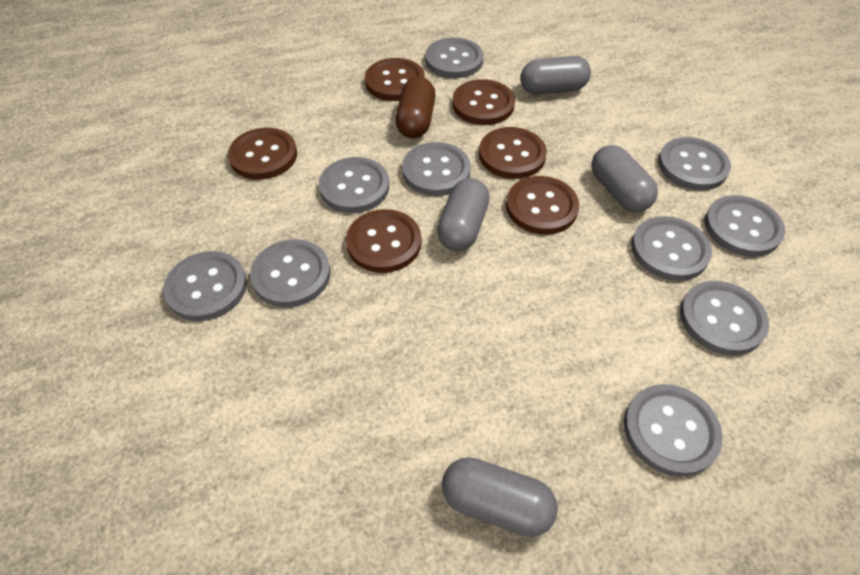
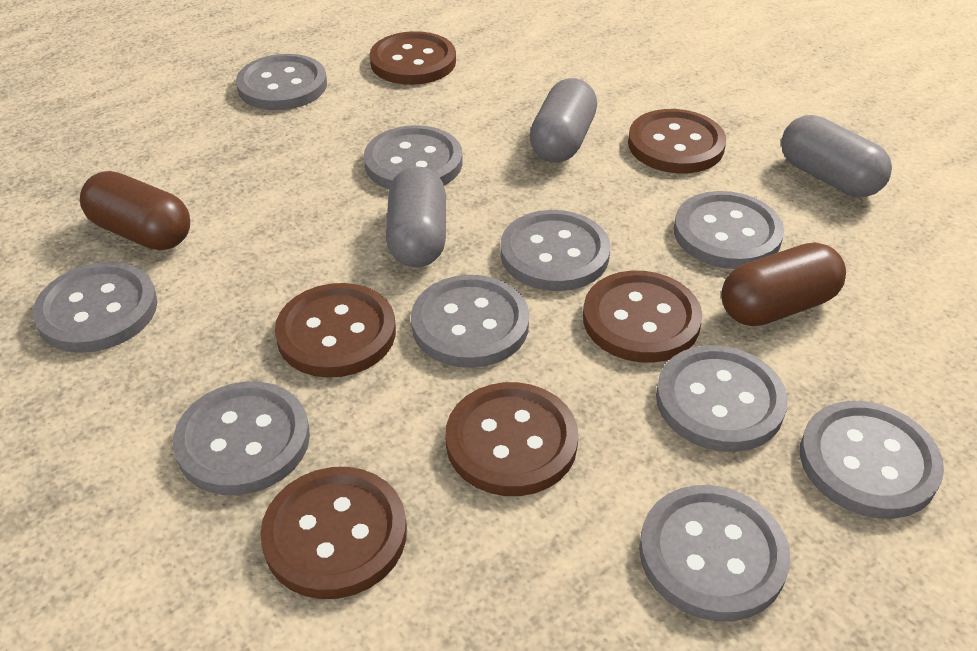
brown capsule: 1 -> 2
grey capsule: 4 -> 3

